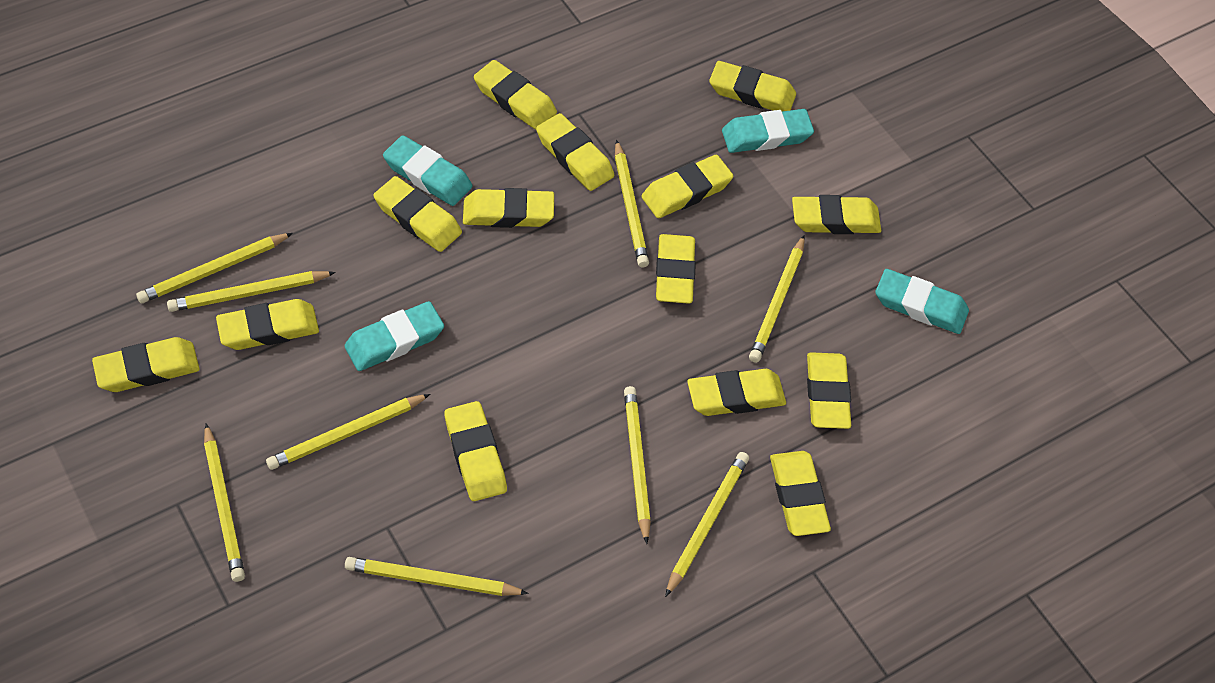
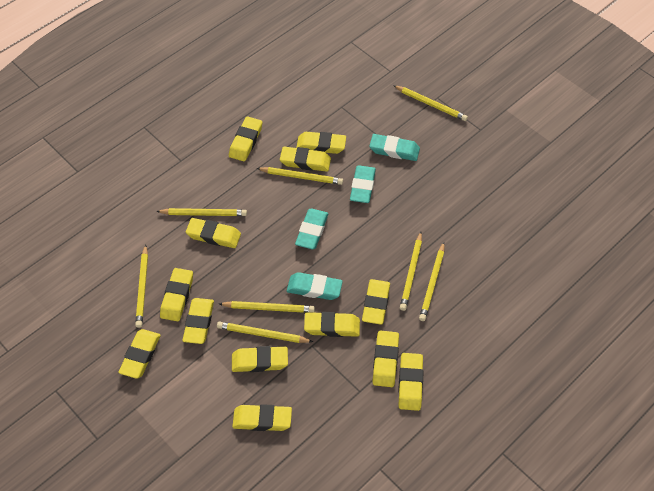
yellow eraser: 14 -> 13
yellow pencil: 9 -> 8

